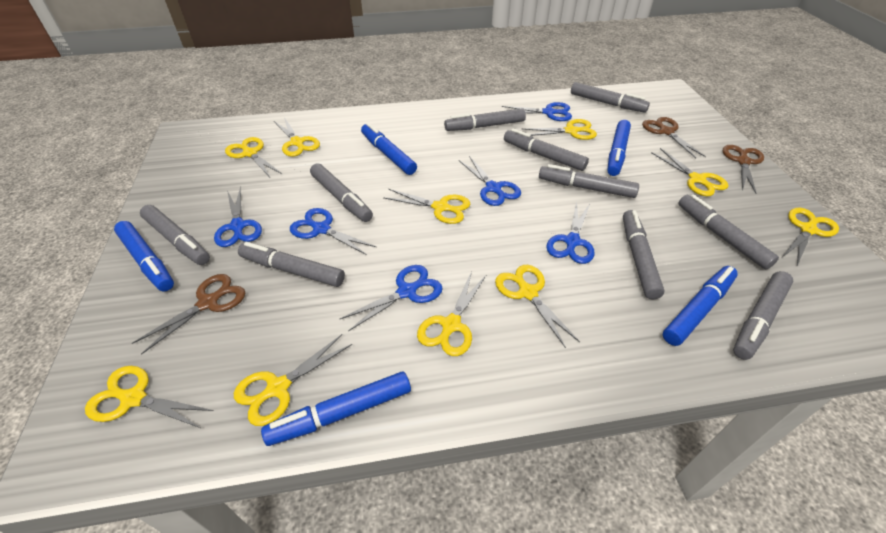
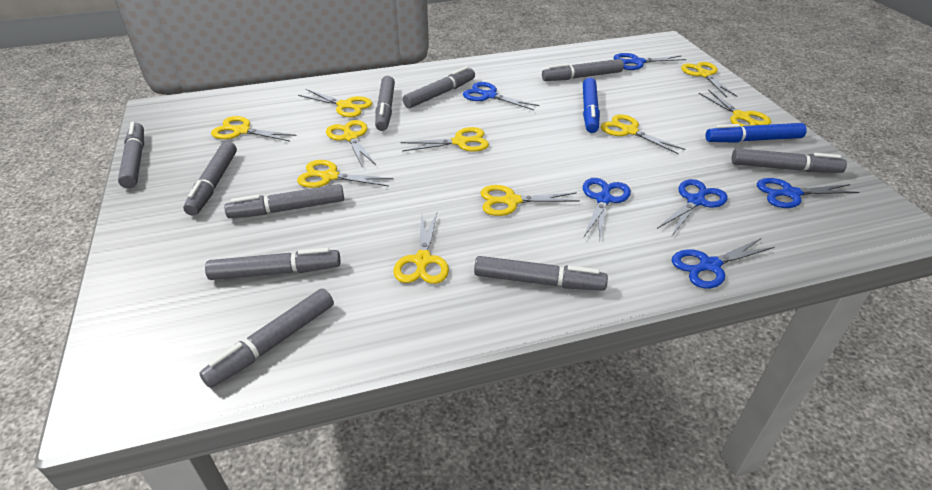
blue marker: 5 -> 2
brown scissors: 3 -> 0

